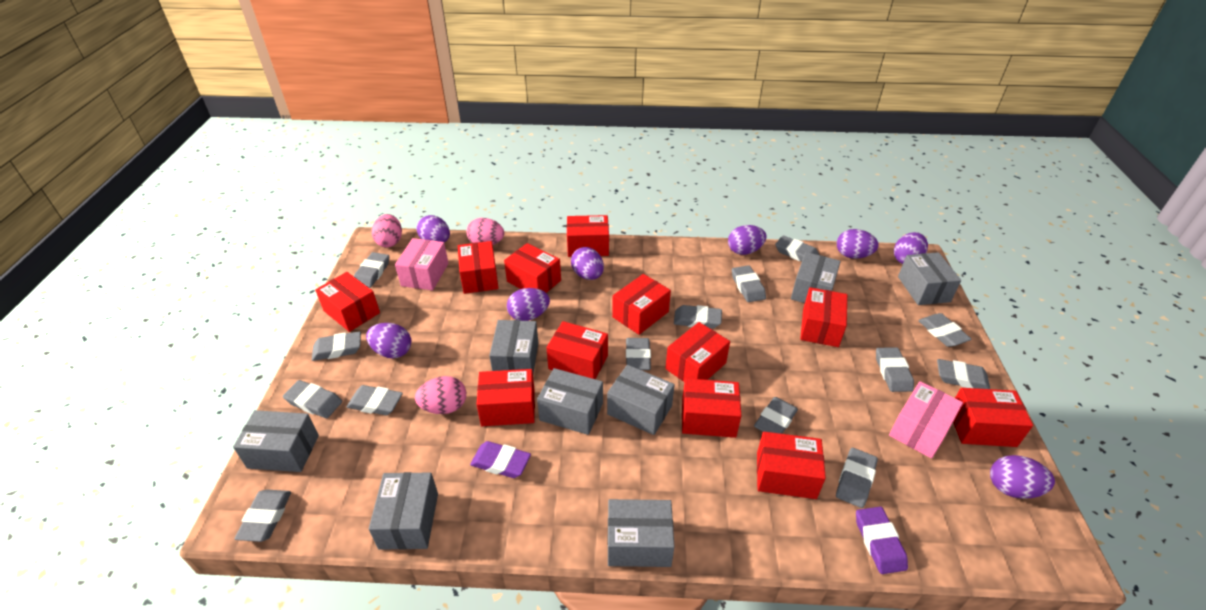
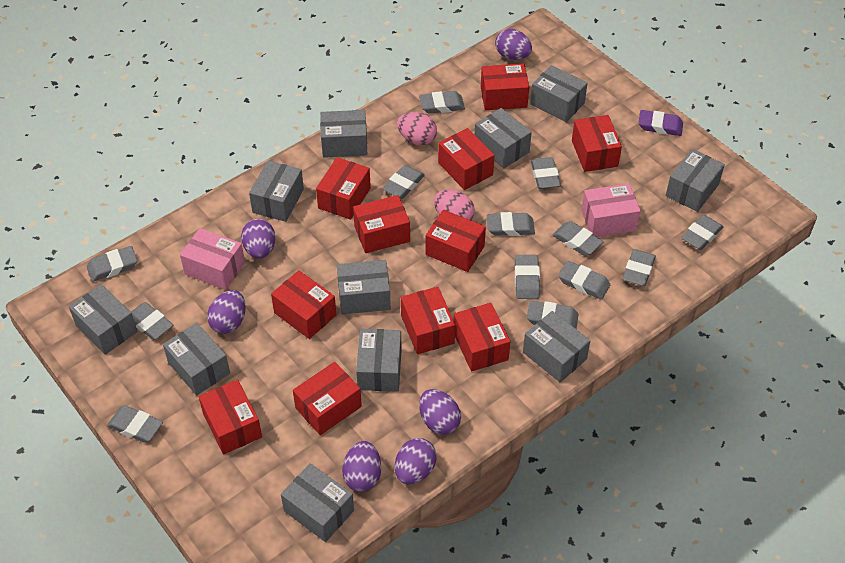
grey box: 8 -> 11
grey eraser: 14 -> 13
pink egg: 3 -> 2
purple egg: 8 -> 6
purple eraser: 2 -> 1
red box: 12 -> 11

